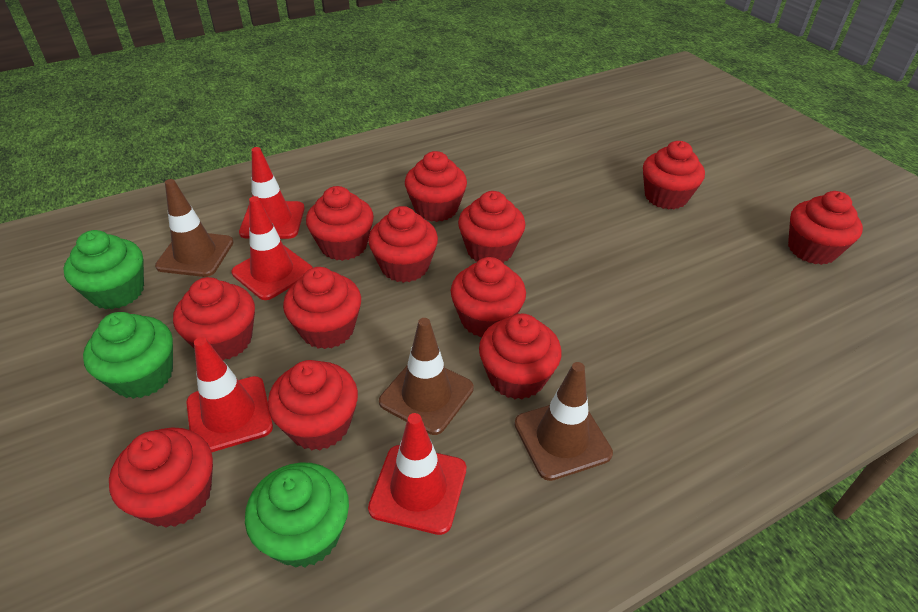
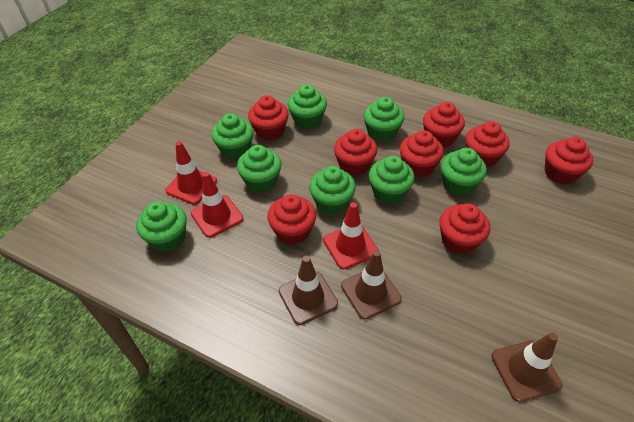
green cupcake: 3 -> 8
red cupcake: 12 -> 8
red traffic cone: 4 -> 3

